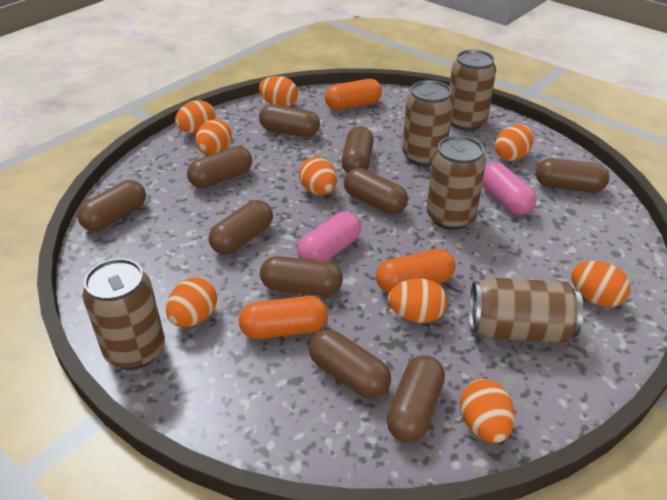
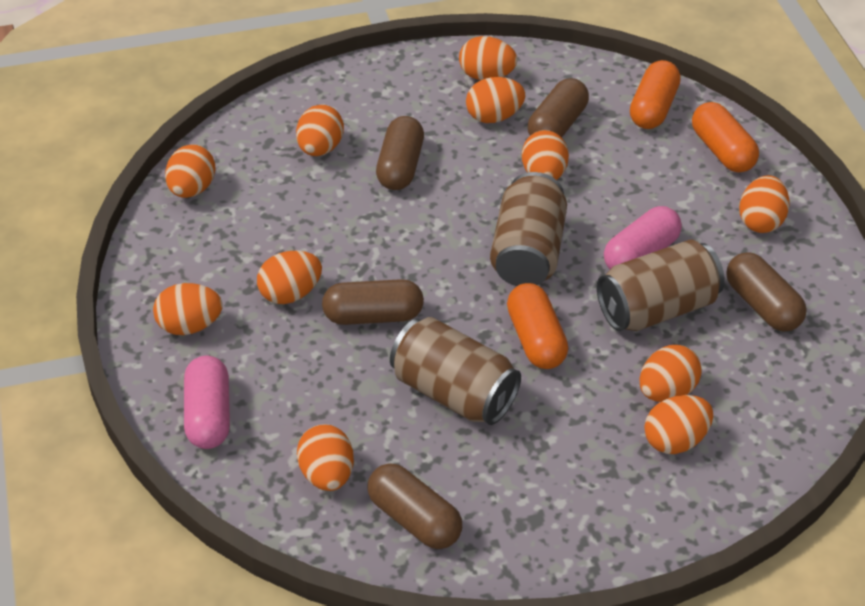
brown can: 5 -> 3
brown capsule: 10 -> 5
orange egg: 9 -> 11

